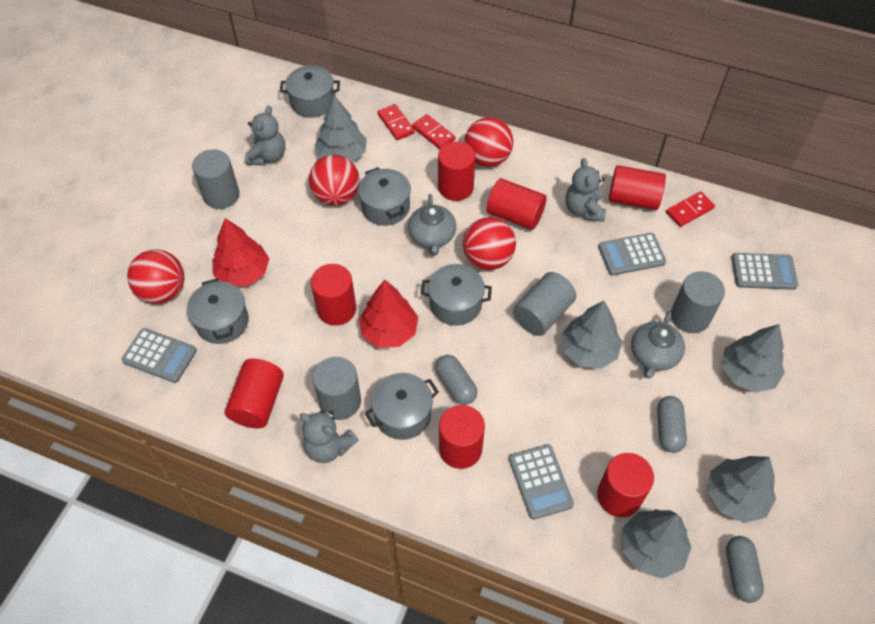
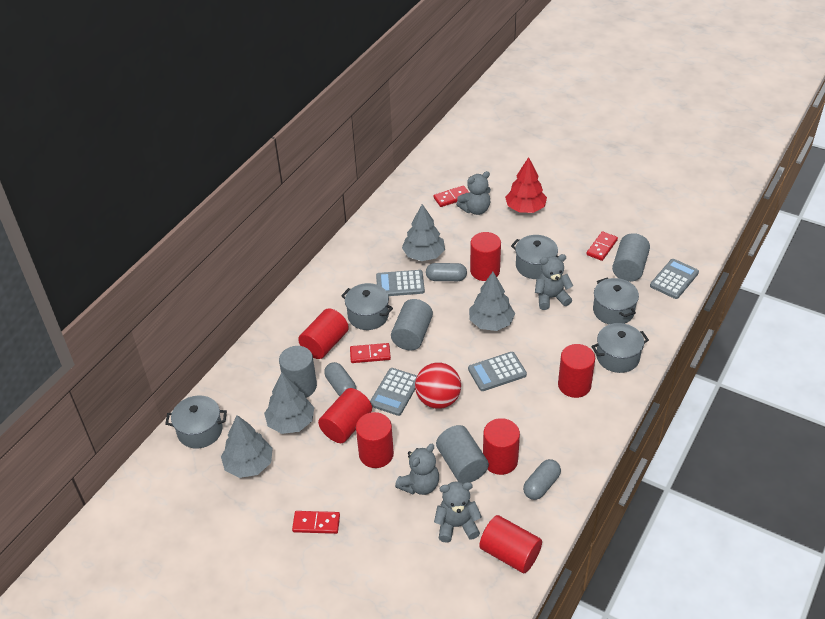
grey teapot: 2 -> 0
grey teddy bear: 3 -> 4
grey tree: 5 -> 4
red ball: 4 -> 1
red domino: 3 -> 4
red tree: 2 -> 1

